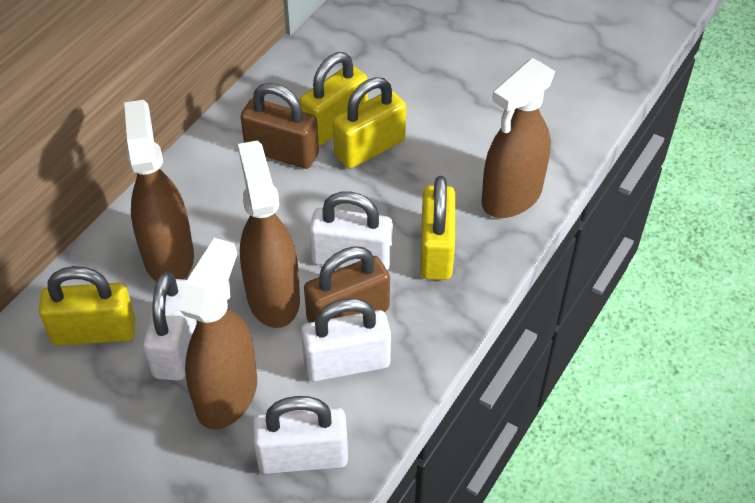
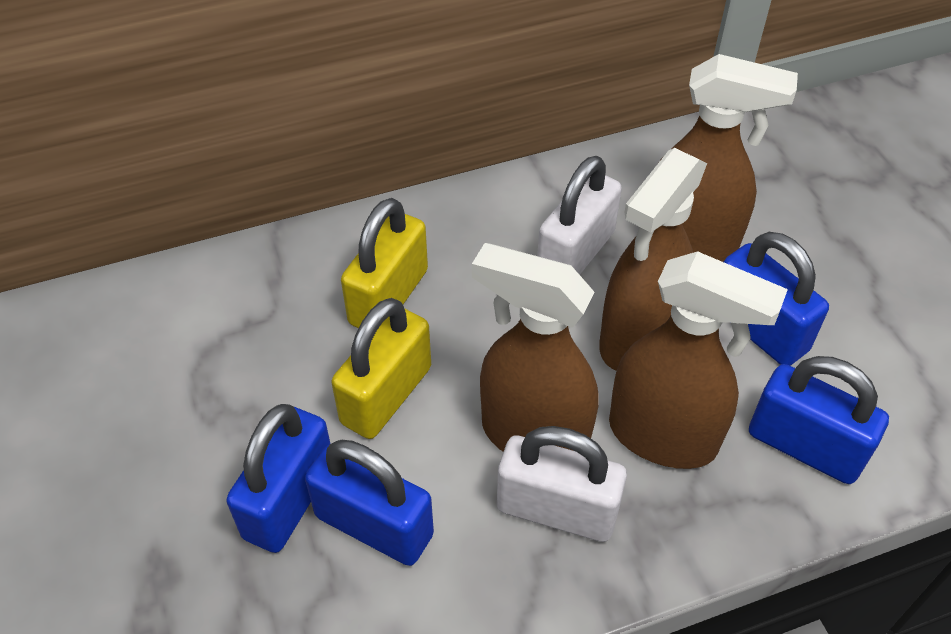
blue padlock: 0 -> 4
brown padlock: 2 -> 0
white padlock: 4 -> 2
yellow padlock: 4 -> 2

